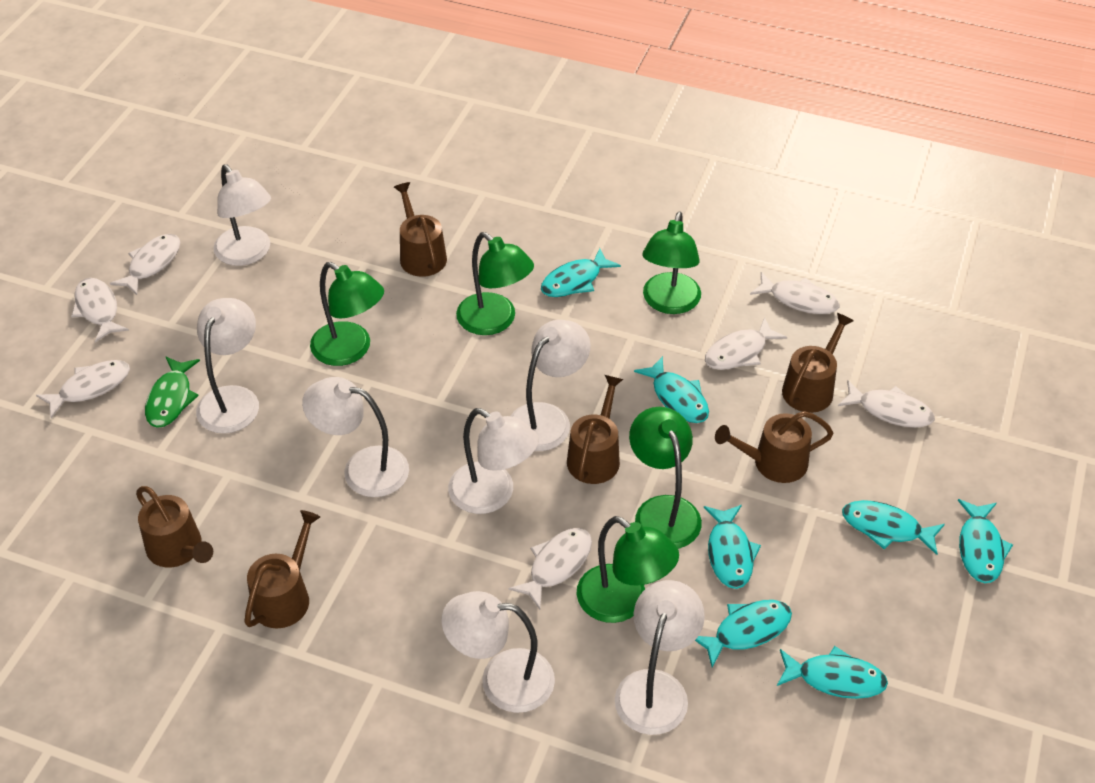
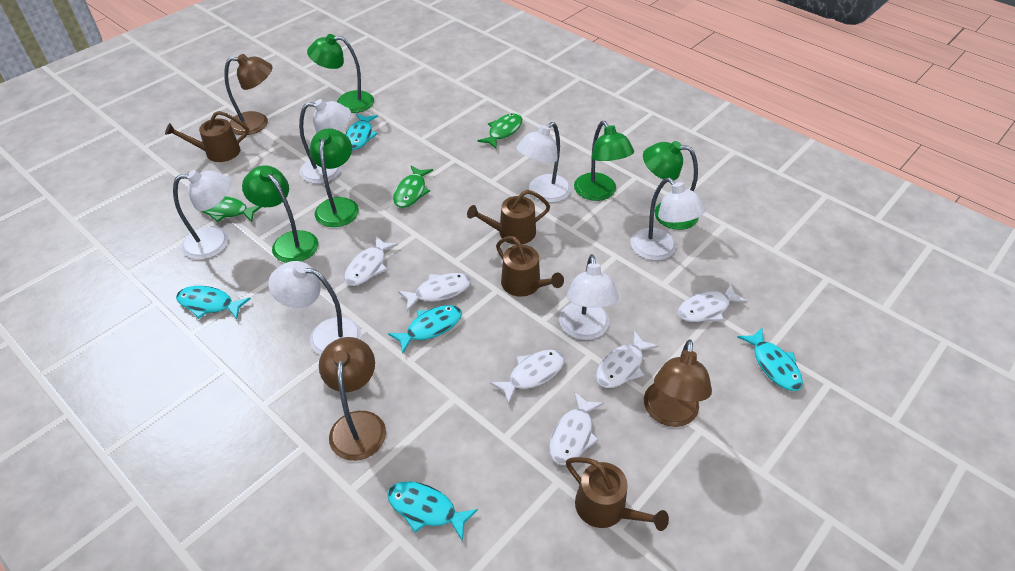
brown lamp: 0 -> 3
brown watering can: 6 -> 4
green fish: 1 -> 3
turquoise fish: 7 -> 5
white fish: 7 -> 6
white lamp: 7 -> 6

